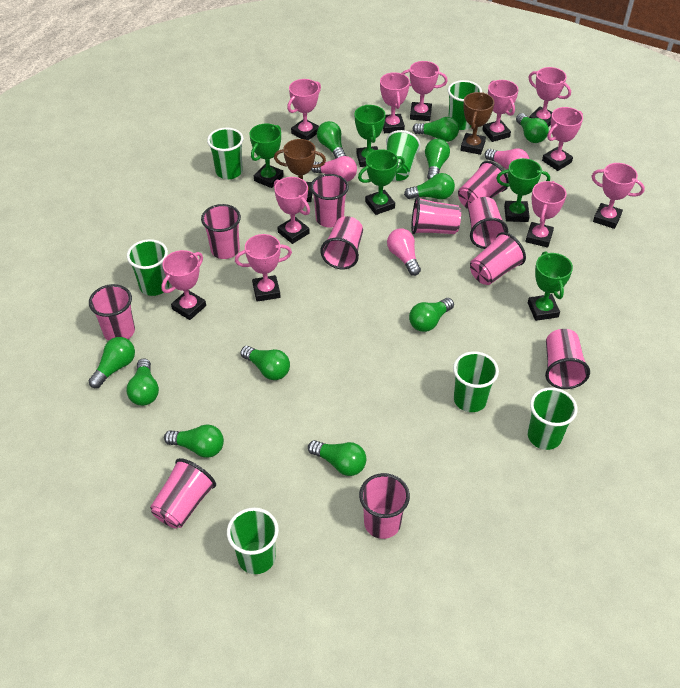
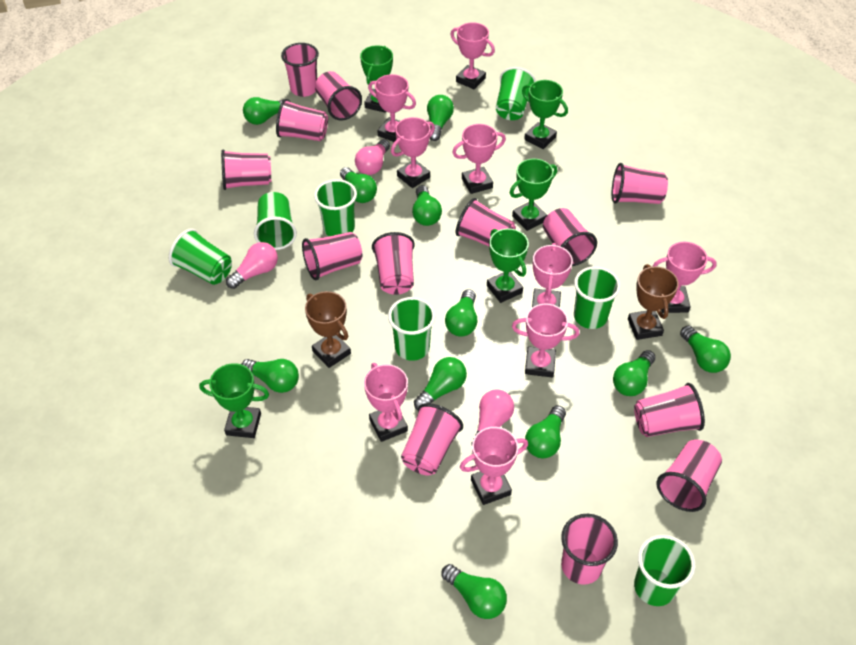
pink cup: 11 -> 13
pink trophy: 11 -> 9

